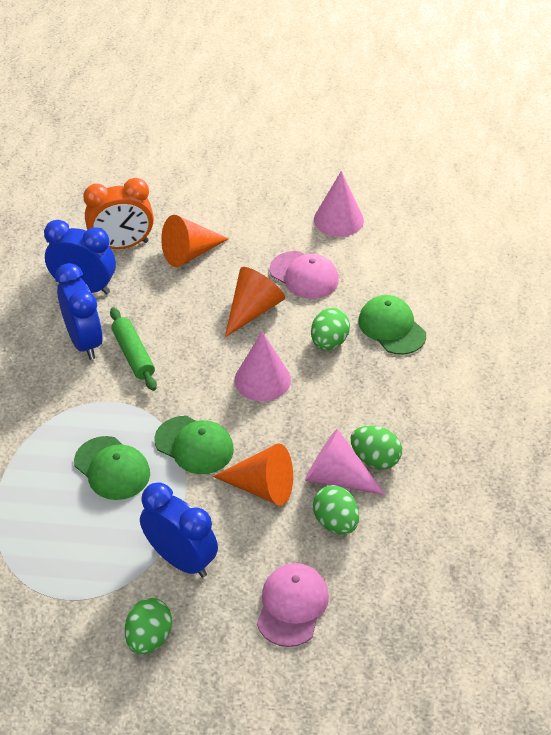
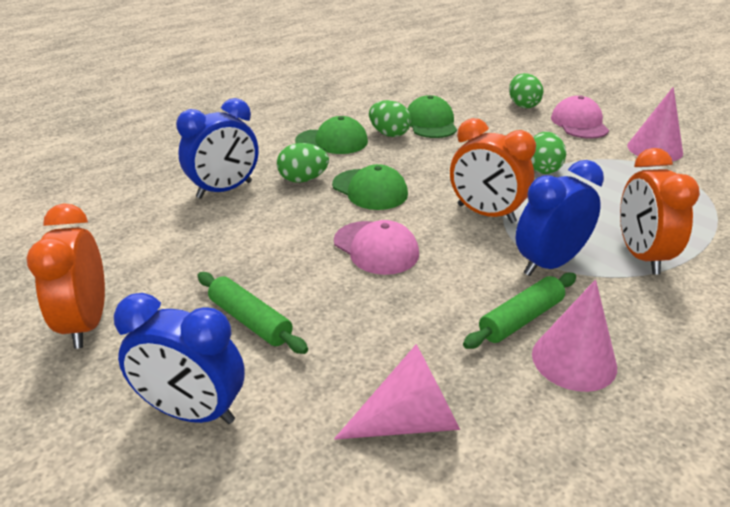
green rolling pin: 1 -> 2
orange clock: 1 -> 3
orange cone: 3 -> 0

